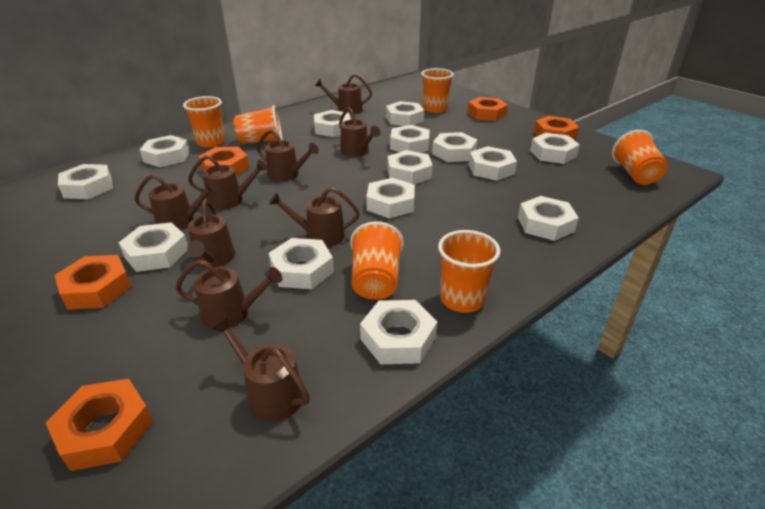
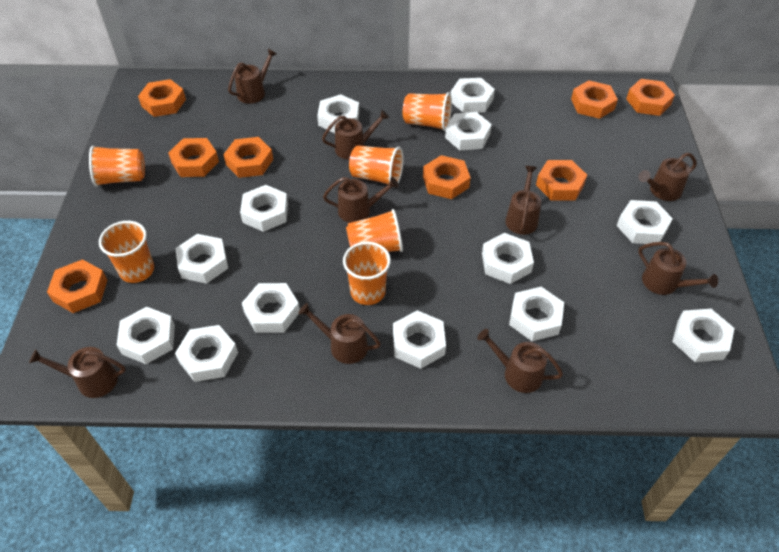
orange nut: 5 -> 8
white nut: 14 -> 13

